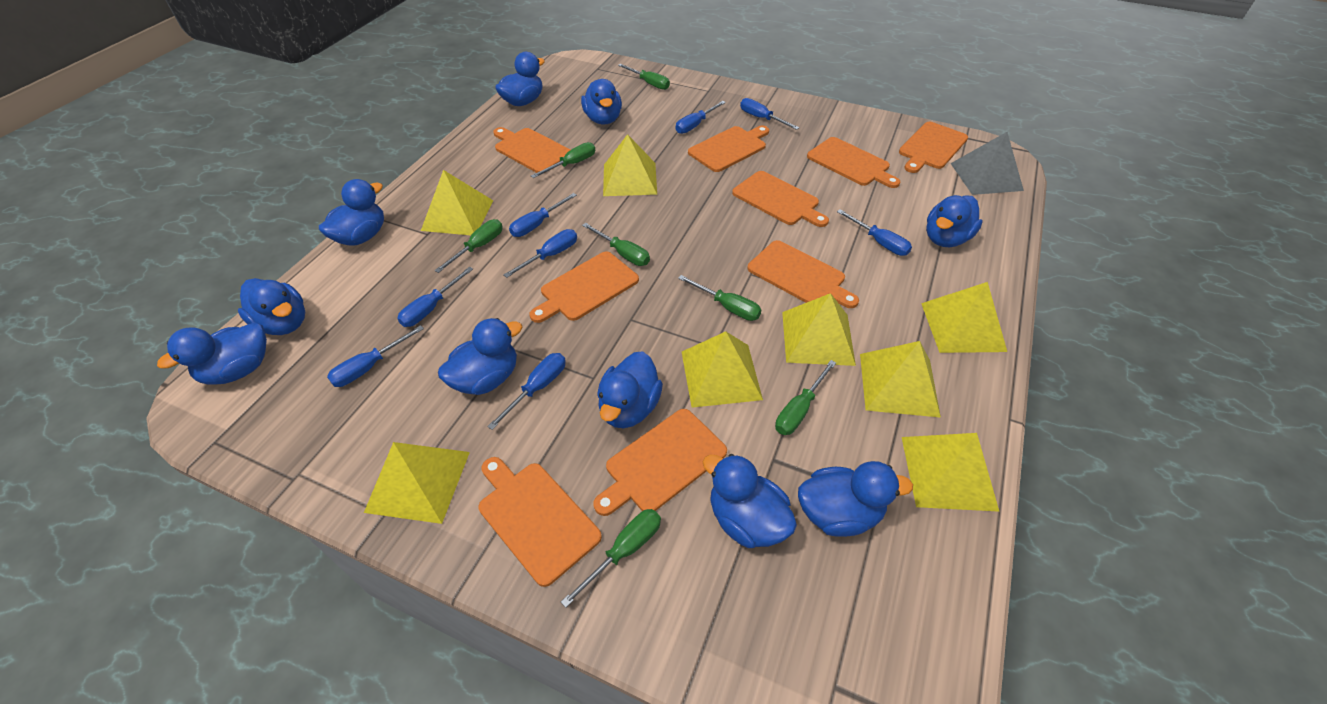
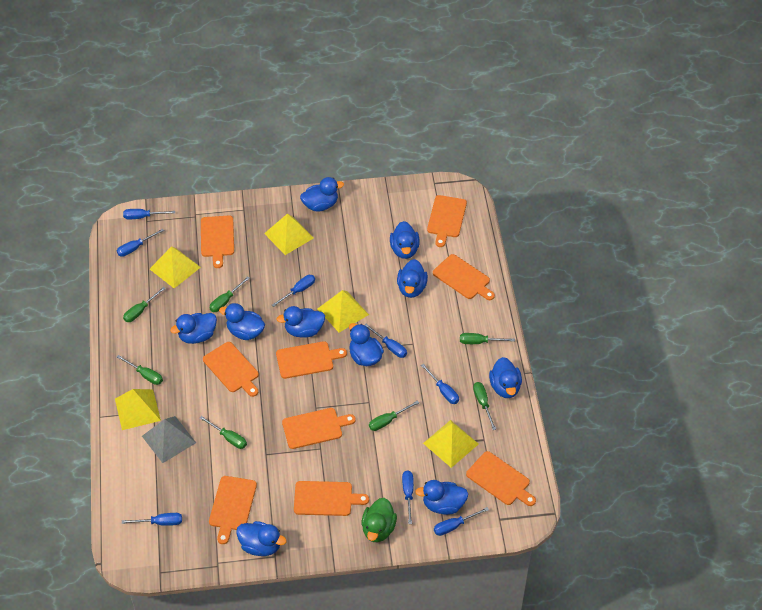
green duck: 0 -> 1
yellow pyramid: 8 -> 5

